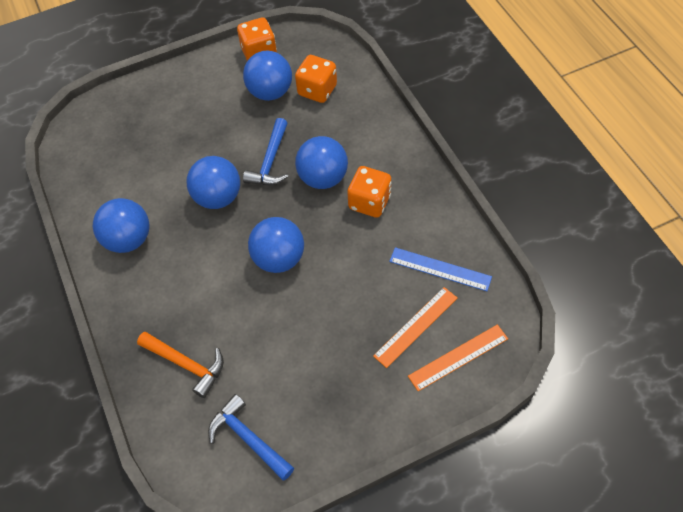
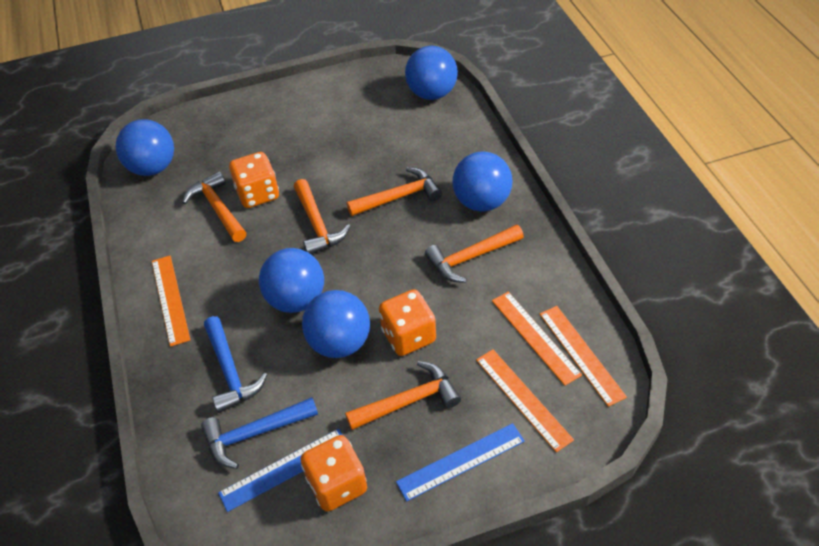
blue ruler: 1 -> 2
orange hammer: 1 -> 5
orange ruler: 2 -> 4

